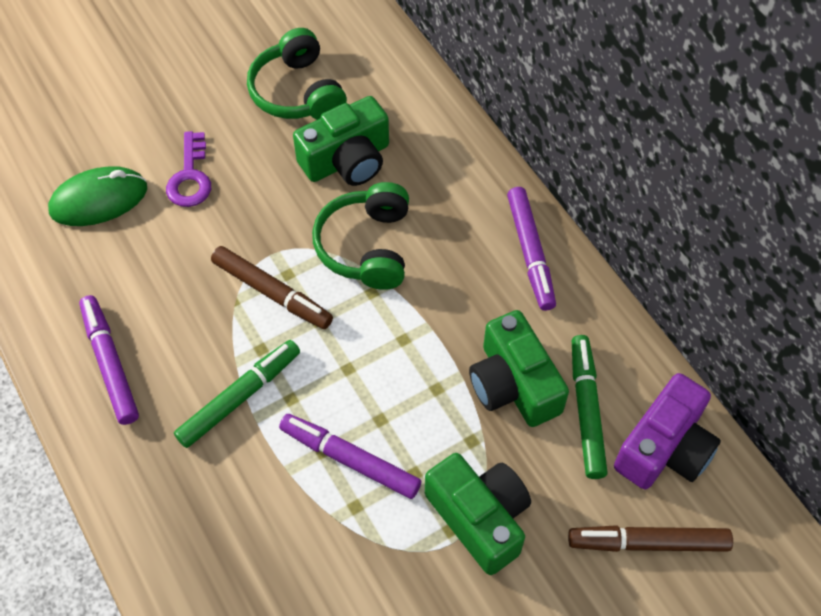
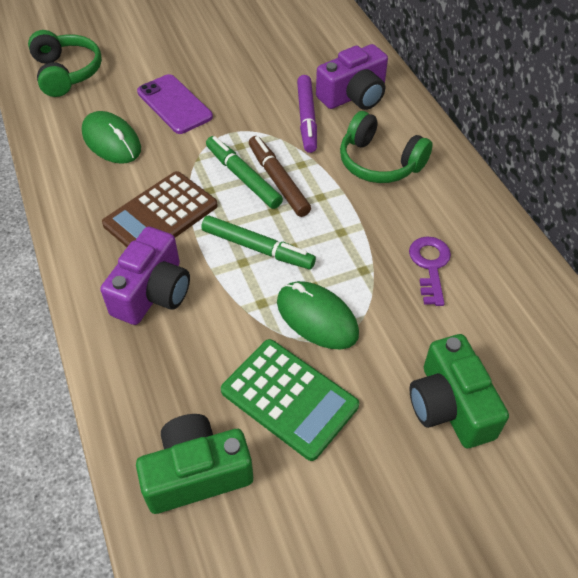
brown calculator: 0 -> 1
brown marker: 2 -> 1
green calculator: 0 -> 1
green camera: 3 -> 2
green mouse: 1 -> 2
purple camera: 1 -> 2
purple marker: 3 -> 1
purple phone: 0 -> 1

